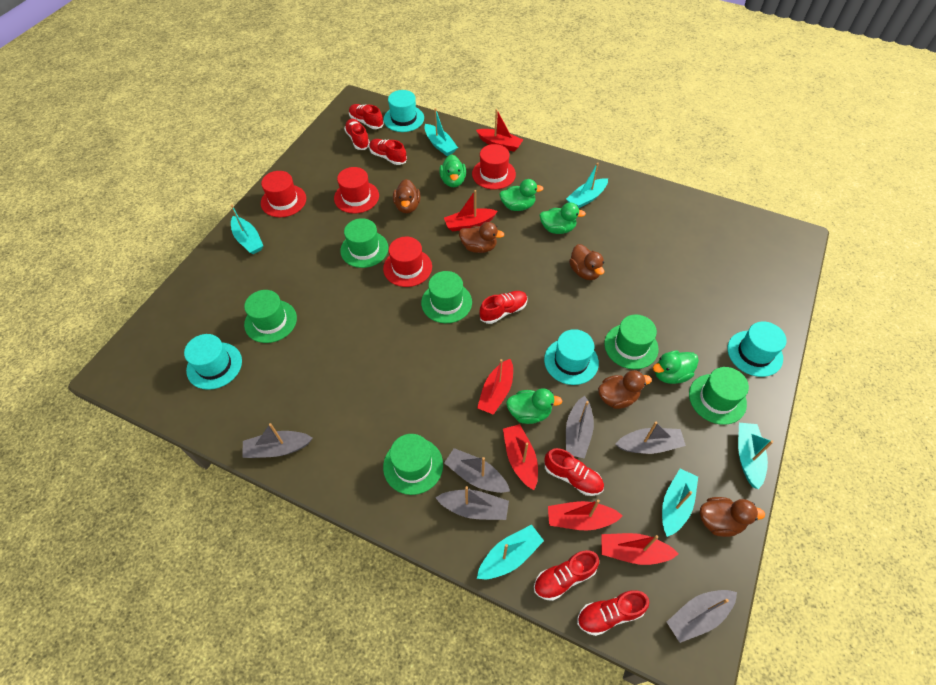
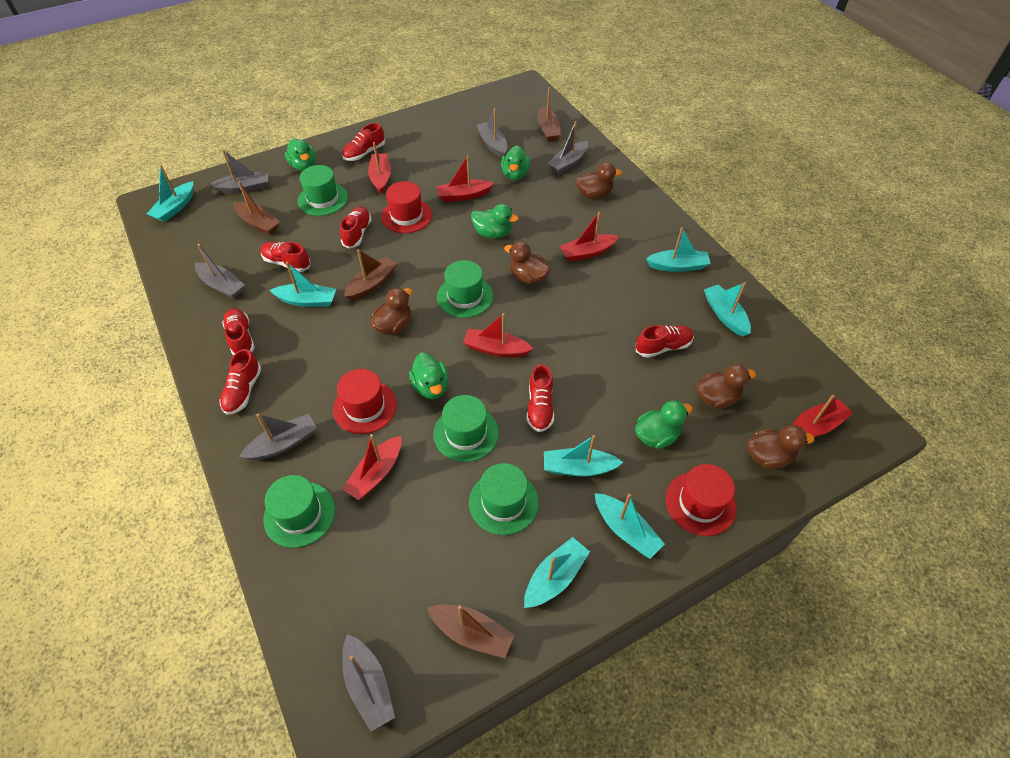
brown boat: 0 -> 4
green hat: 6 -> 5
red hat: 4 -> 3
turquoise boat: 6 -> 7
turquoise hat: 4 -> 0

